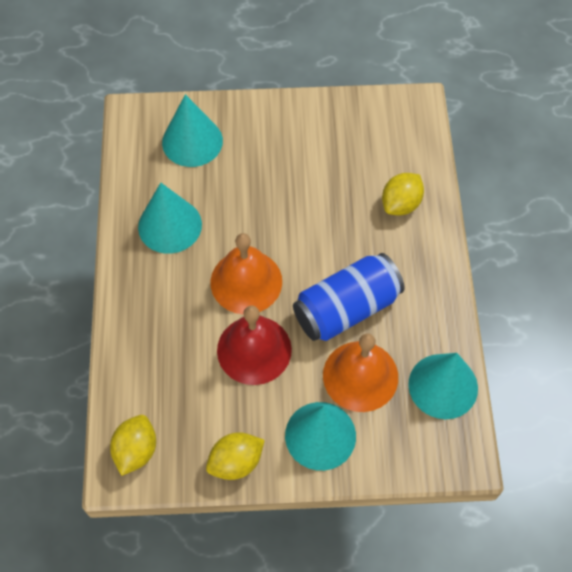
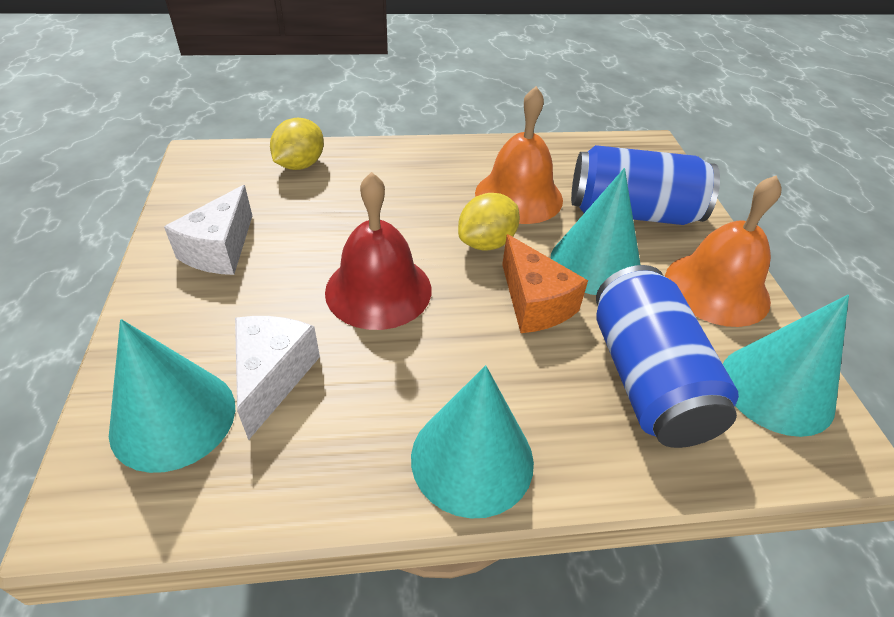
blue can: 1 -> 2
orange cheese: 0 -> 1
white cheese: 0 -> 2
yellow lemon: 3 -> 2

